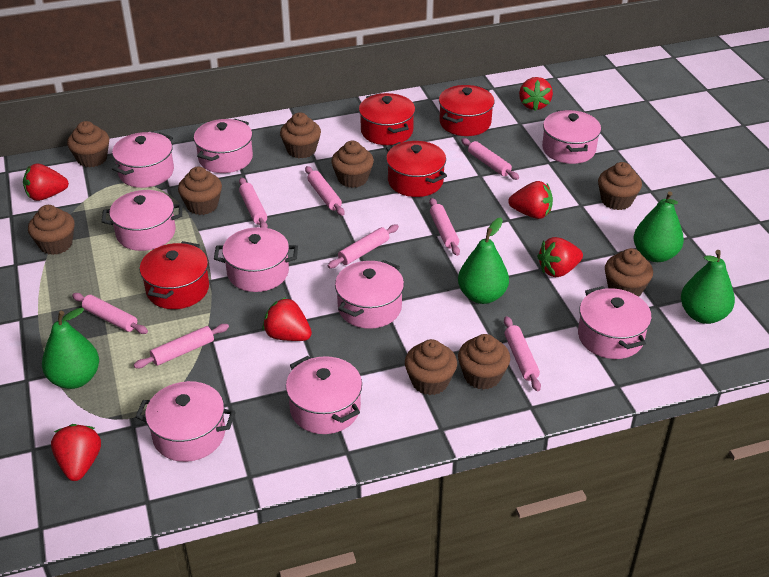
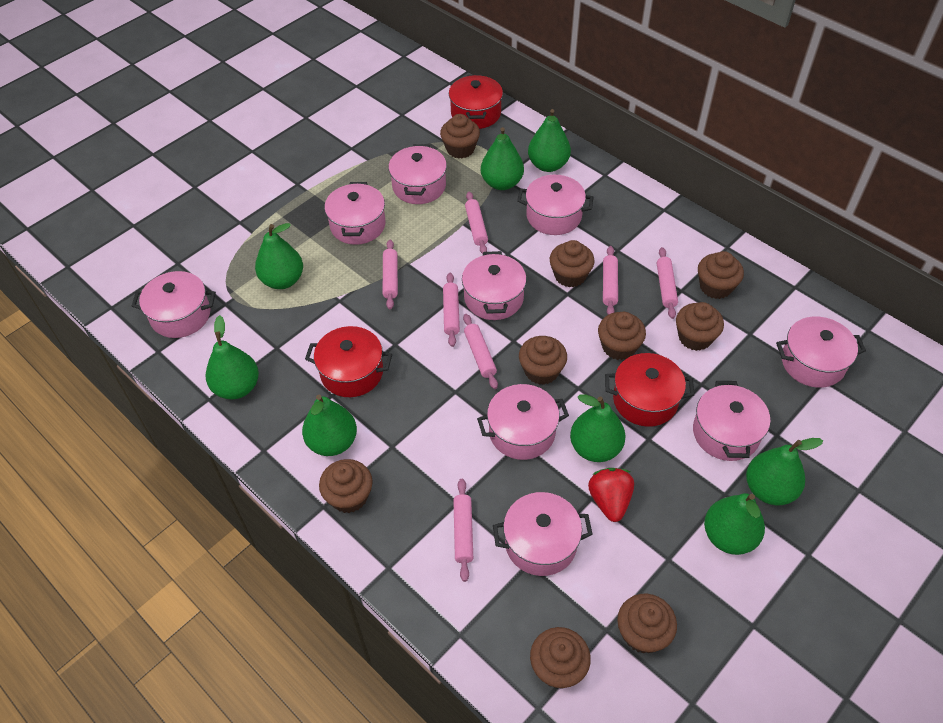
green pear: 4 -> 8
pink rolling pin: 8 -> 7
red pot: 4 -> 3
red strawberry: 6 -> 1

